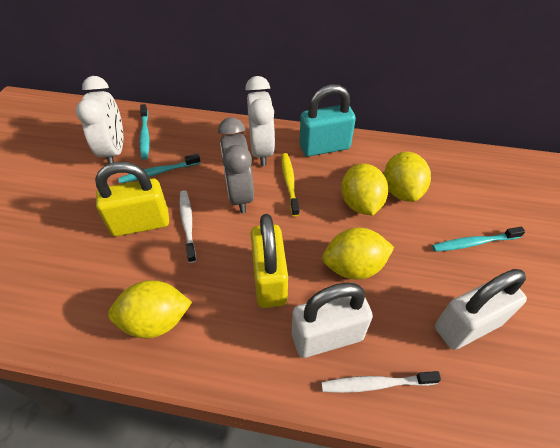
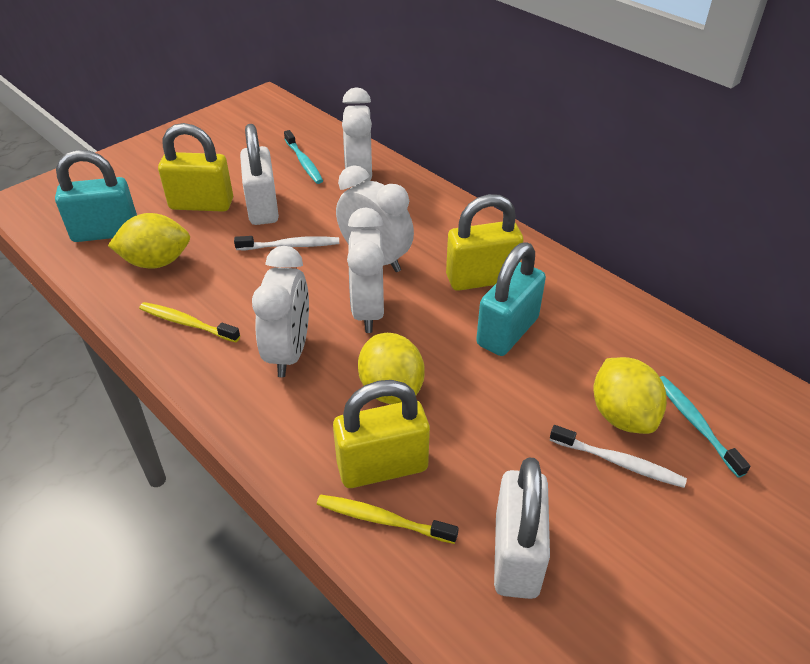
grey clock: 1 -> 0
turquoise padlock: 1 -> 2
turquoise toothbrush: 3 -> 2
white clock: 2 -> 4
yellow lemon: 4 -> 3
yellow padlock: 2 -> 3
yellow toothbrush: 1 -> 2

